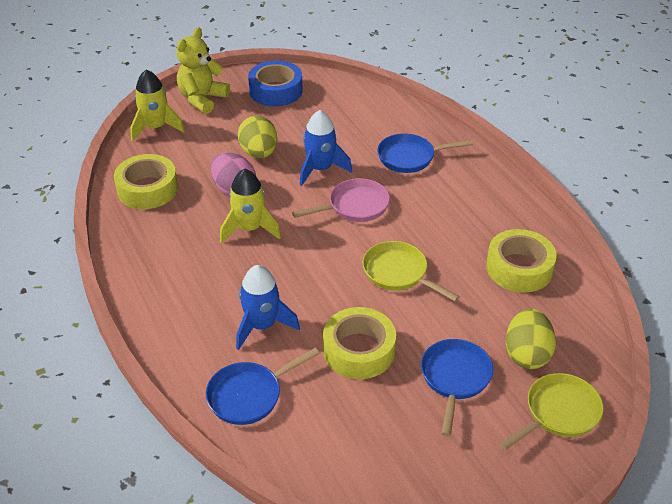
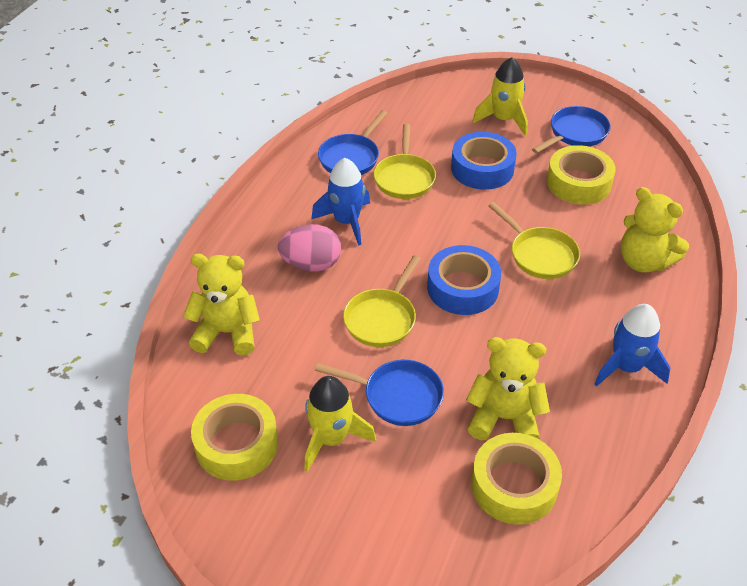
blue tape: 1 -> 2
pink pan: 1 -> 0
yellow egg: 2 -> 0
yellow pan: 2 -> 3
yellow teddy bear: 1 -> 3

